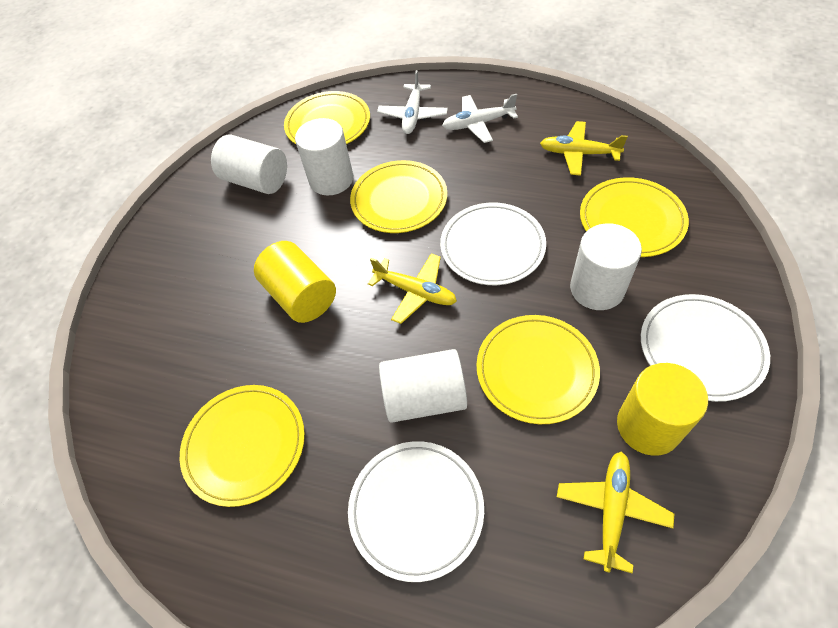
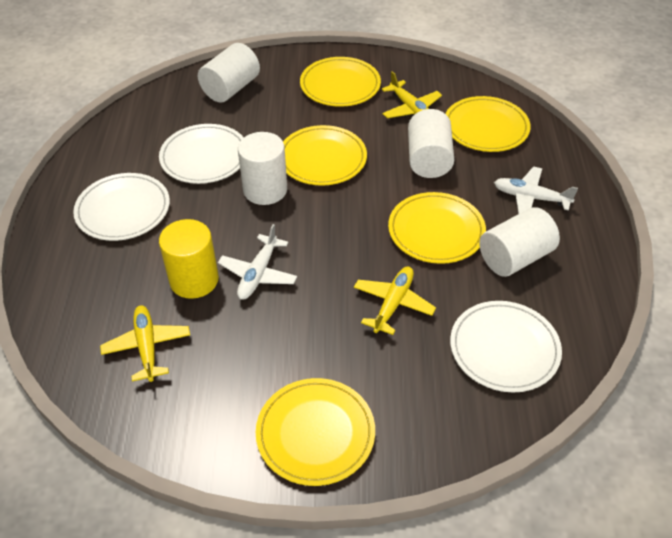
yellow cylinder: 2 -> 1

